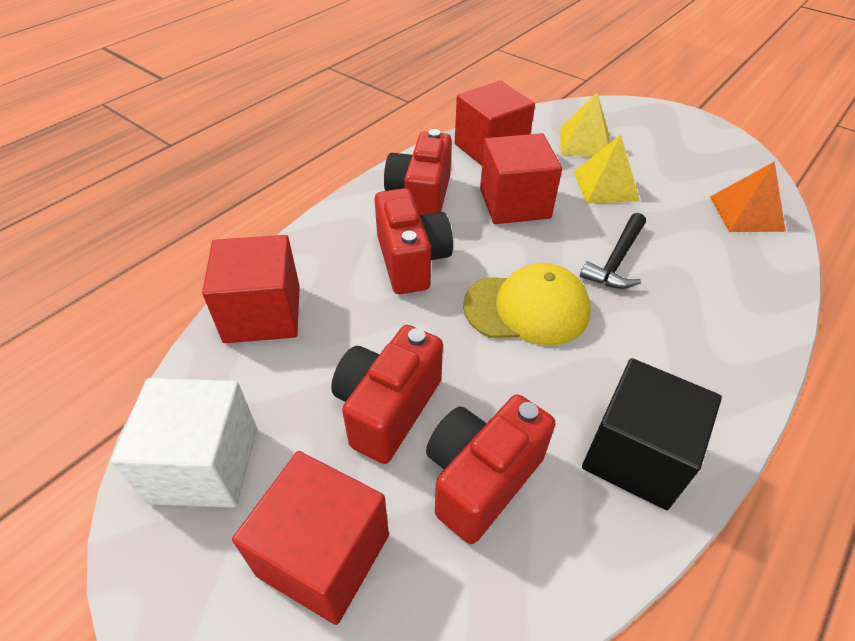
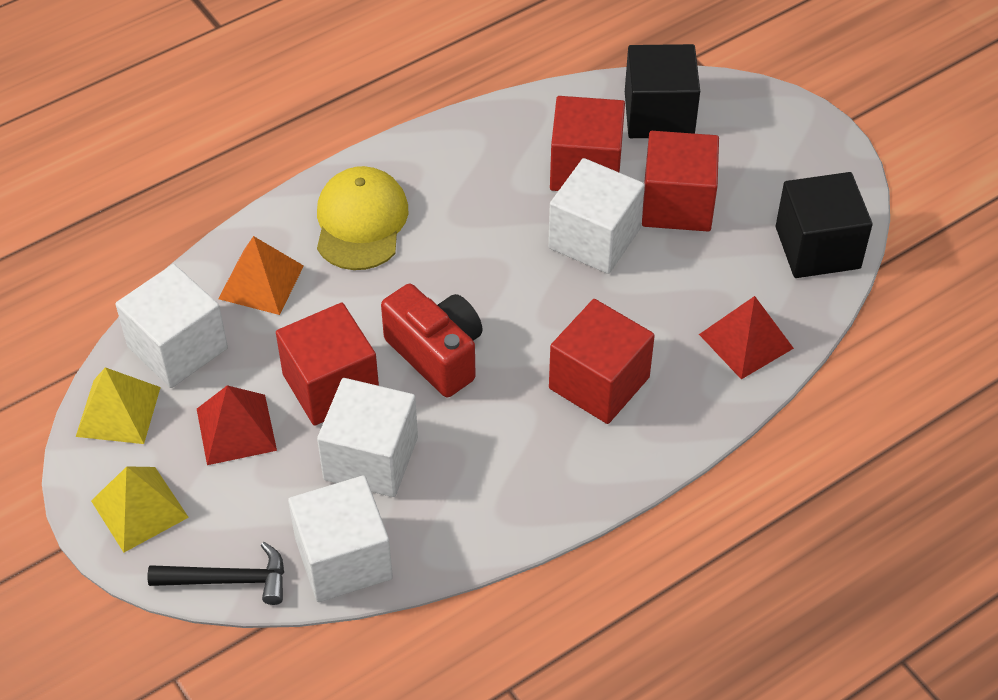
black cube: 1 -> 2
red camera: 4 -> 1
red pyramid: 0 -> 2
white cube: 1 -> 4

